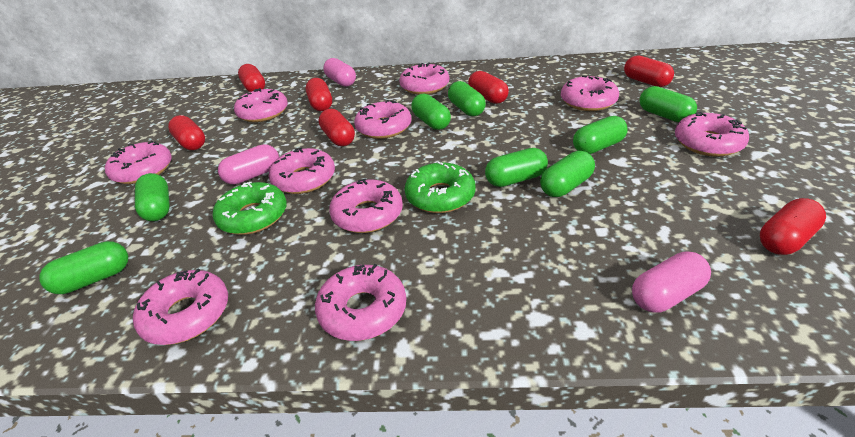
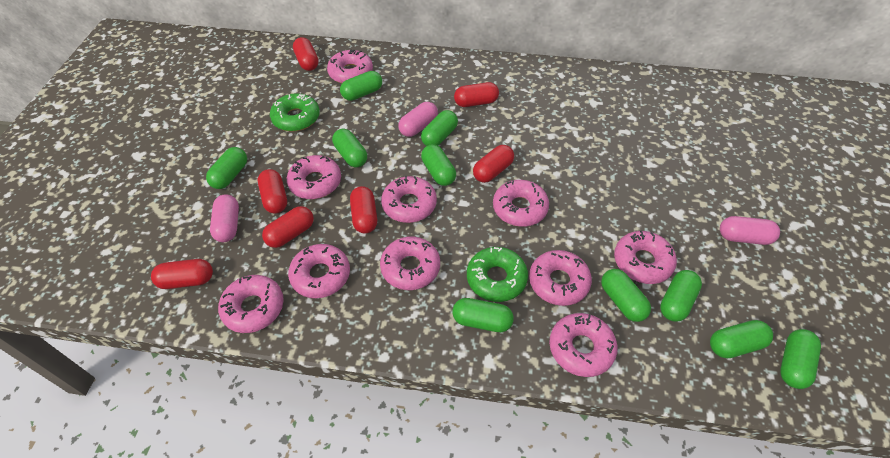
green capsule: 8 -> 10

